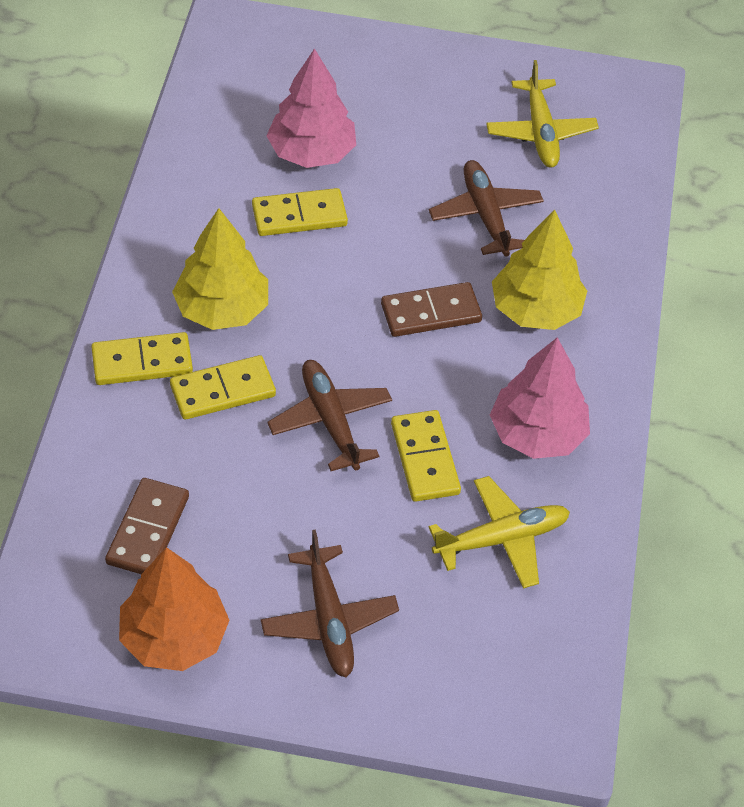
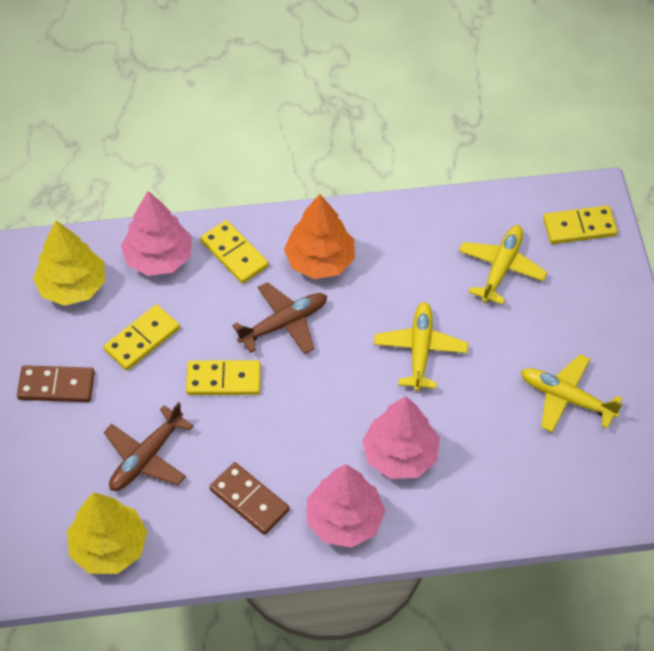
brown plane: 3 -> 2
pink tree: 2 -> 3
yellow plane: 2 -> 3

